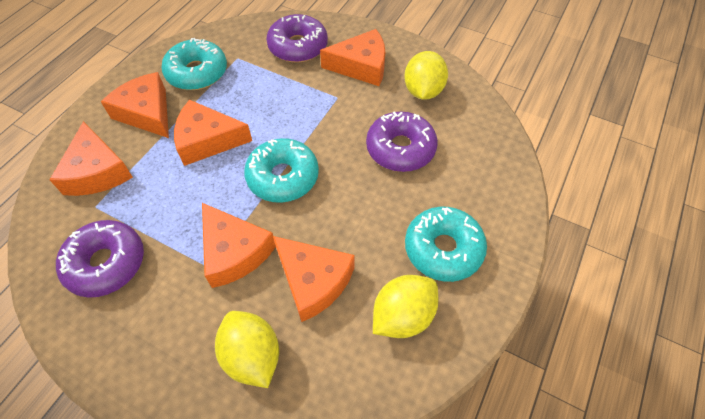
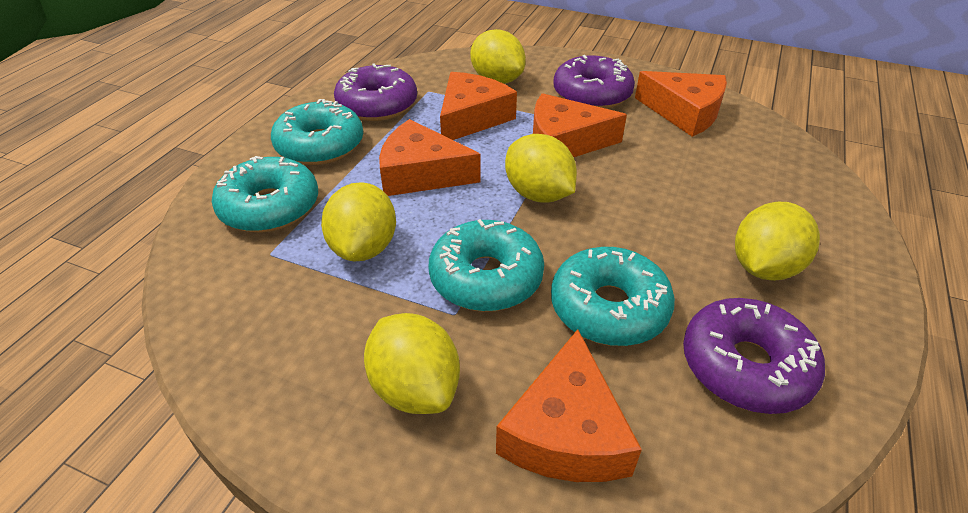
orange cheese: 6 -> 5
turquoise donut: 3 -> 4
yellow lemon: 3 -> 5

